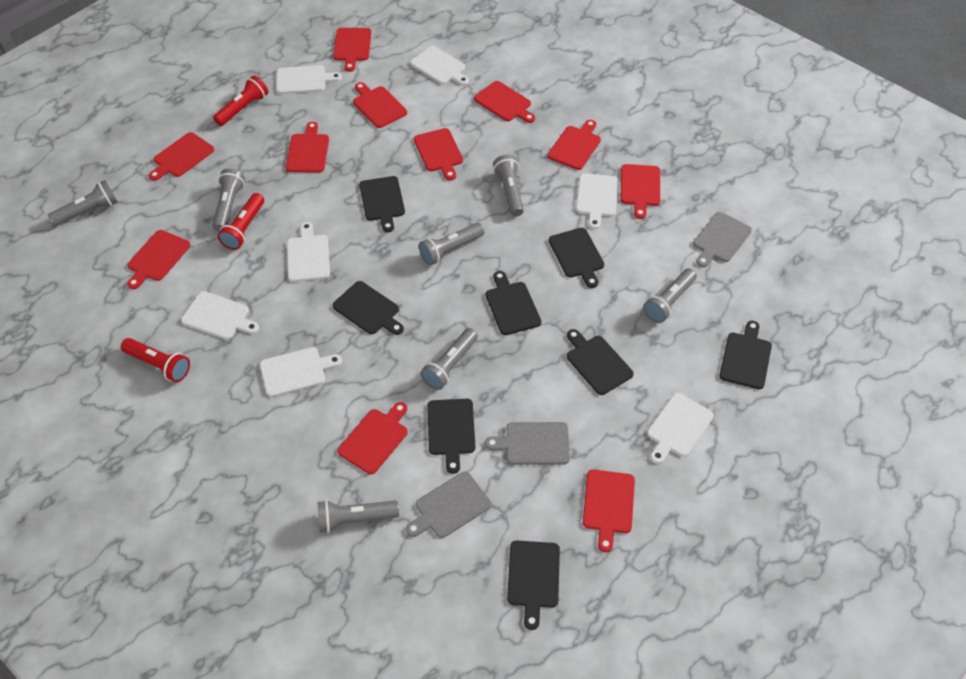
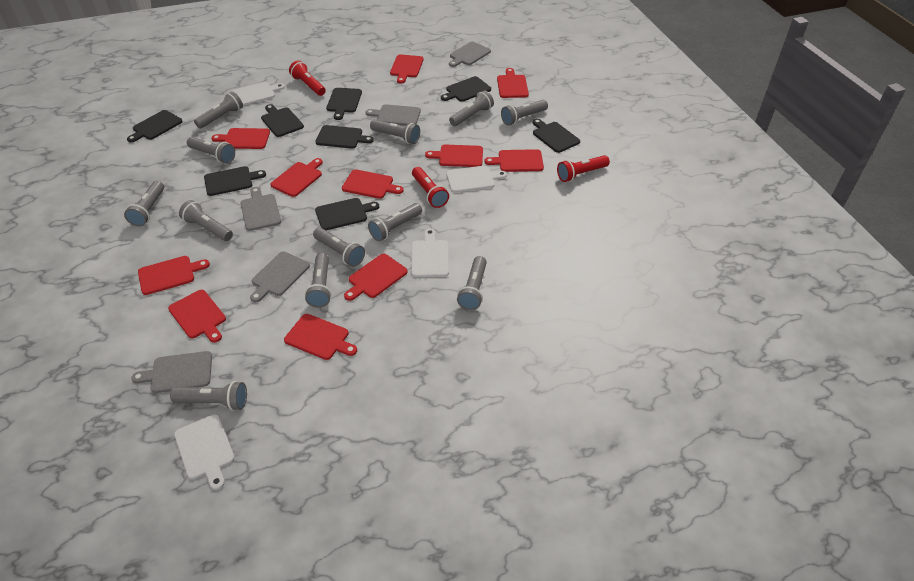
grey cutting board: 3 -> 5
grey flashlight: 7 -> 12
white cutting board: 7 -> 4

